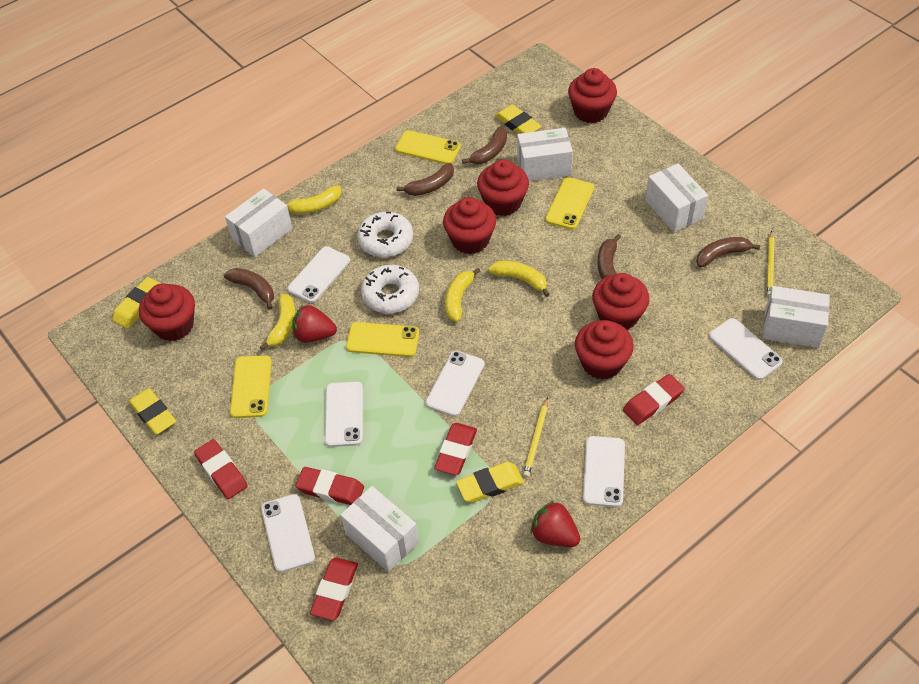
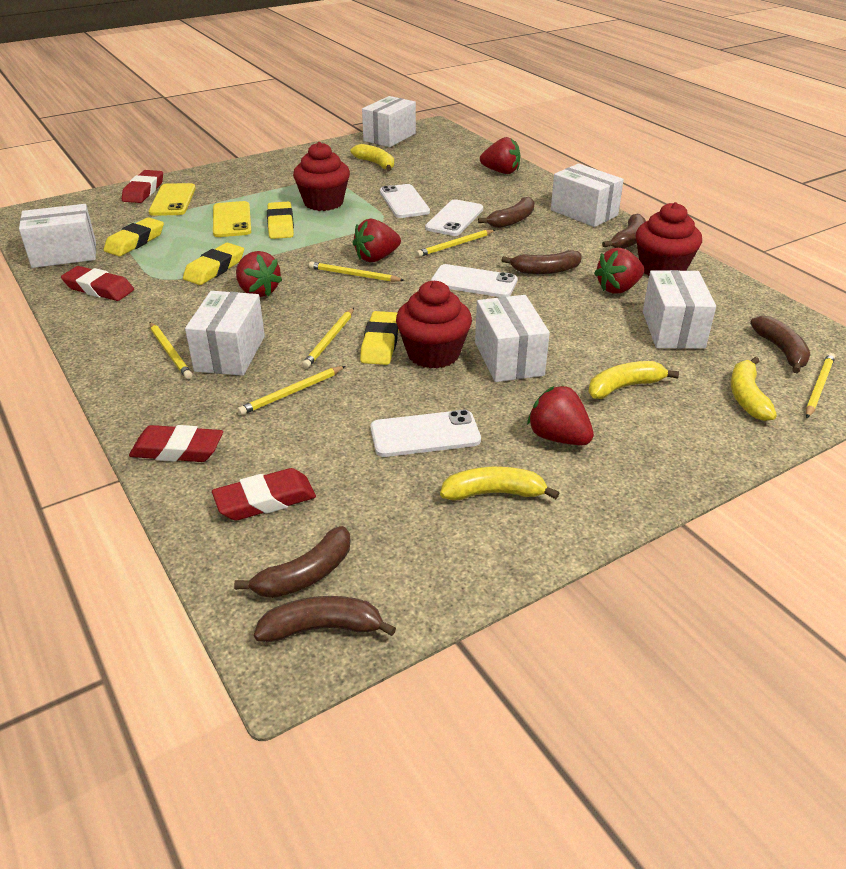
brown banana: 5 -> 6
red cupcake: 6 -> 3
red eraser: 5 -> 4
red strawberry: 2 -> 5
white box: 5 -> 6
white donut: 2 -> 0
white phone: 6 -> 4
yellow pencil: 2 -> 6
yellow phone: 4 -> 2

